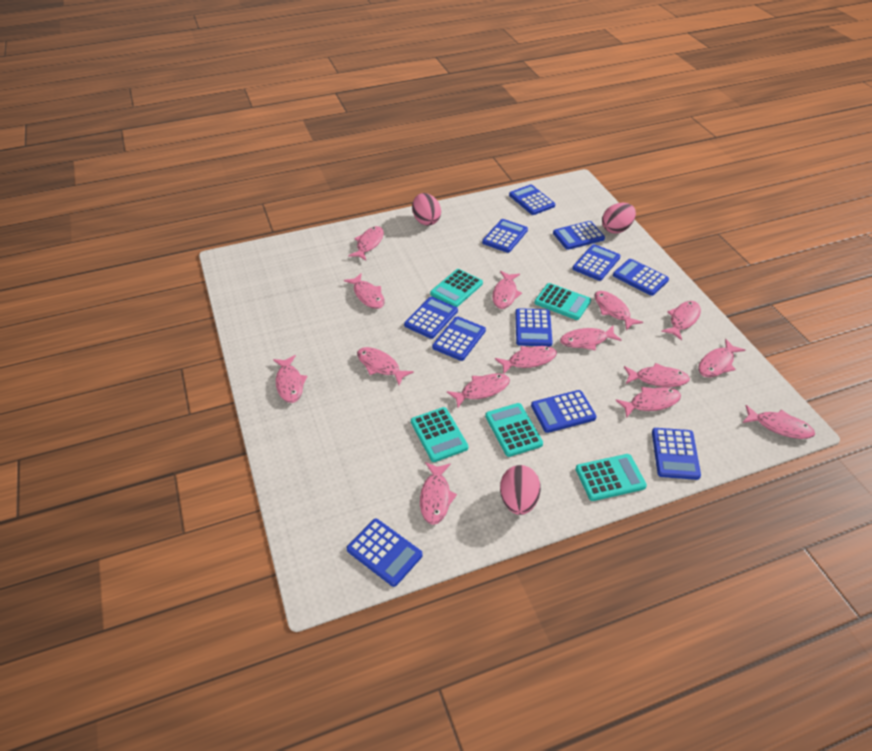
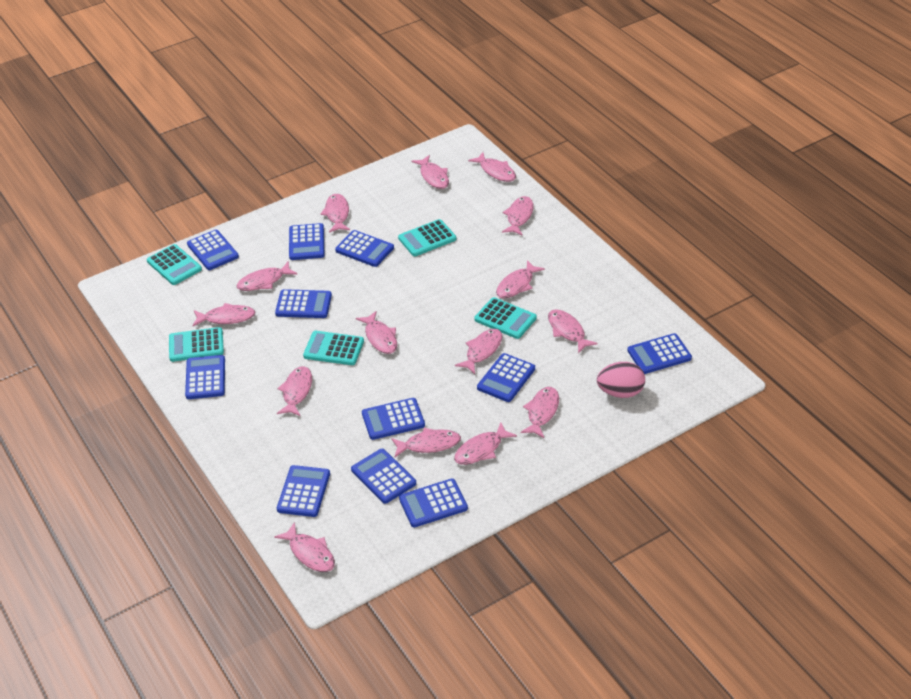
pink egg: 3 -> 1

